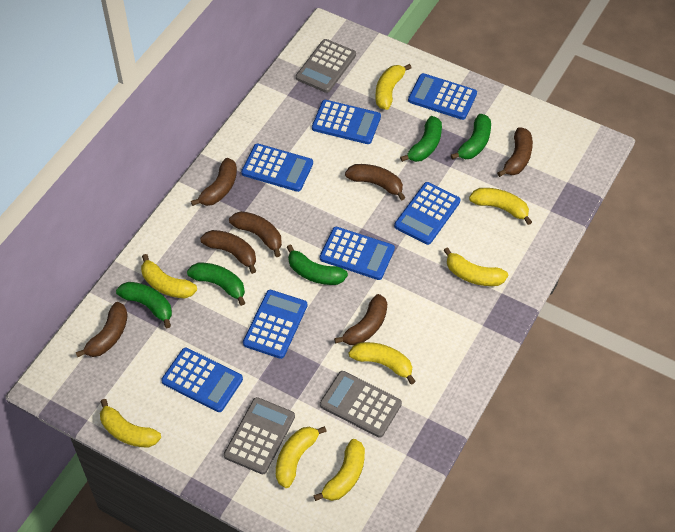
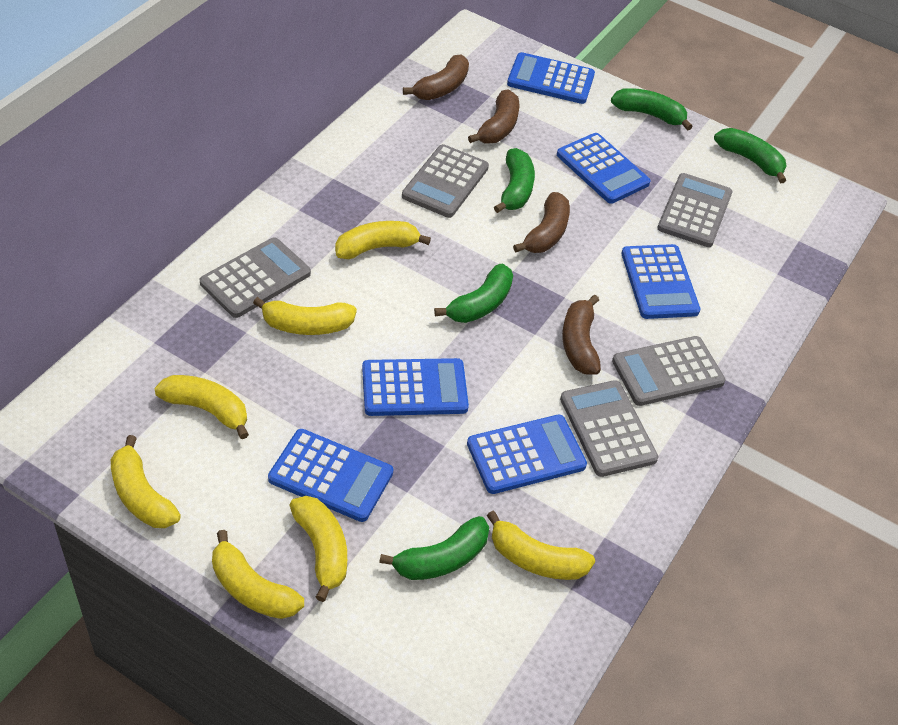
blue calculator: 7 -> 6
brown banana: 7 -> 4
grey calculator: 3 -> 5
yellow banana: 8 -> 7

